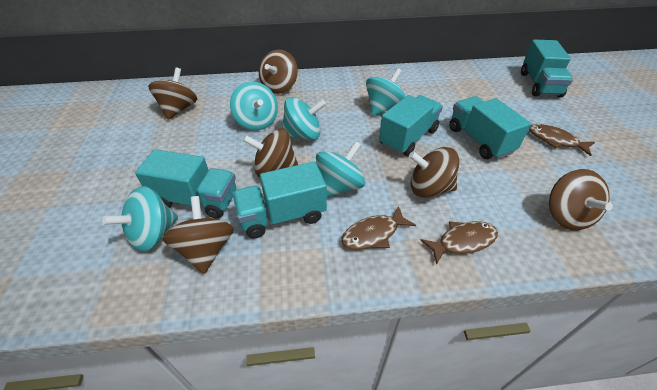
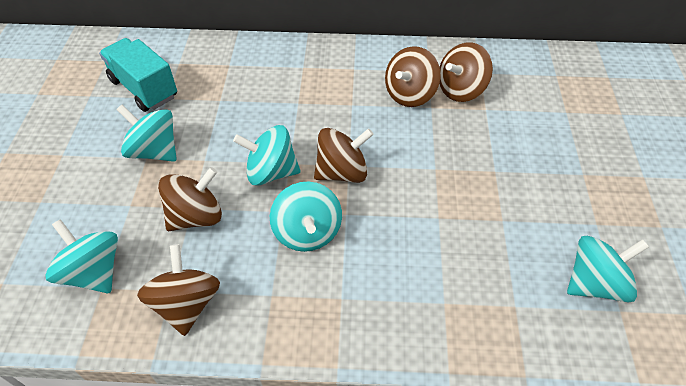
brown fish: 3 -> 0
brown spinning top: 6 -> 5
turquoise truck: 5 -> 1

